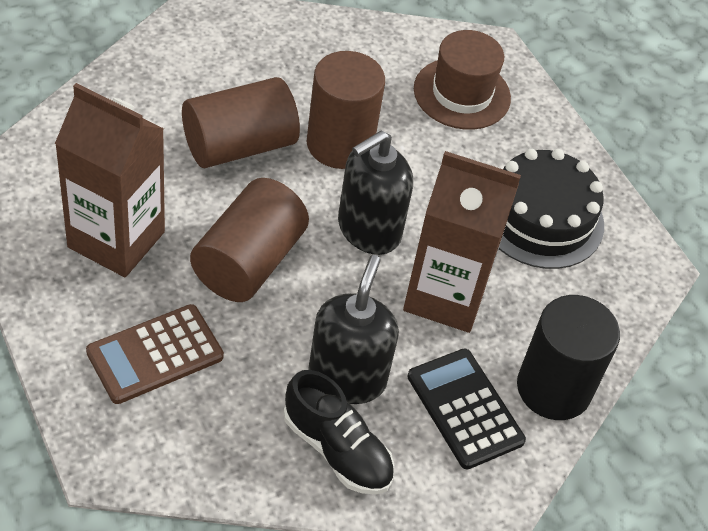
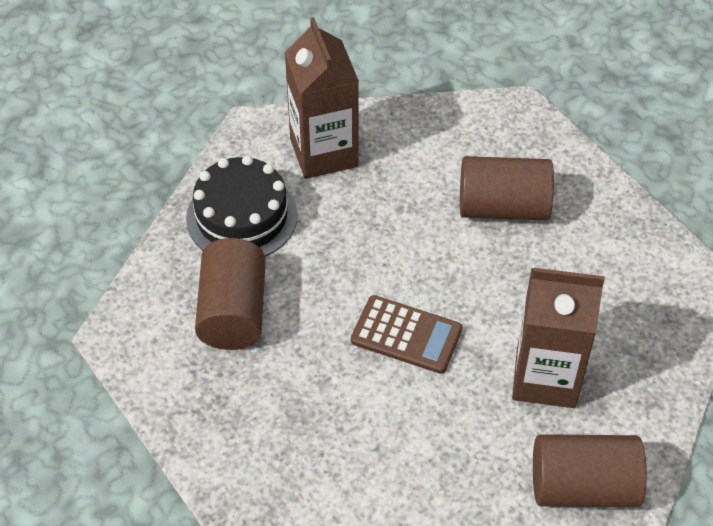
black calculator: 1 -> 0
black cylinder: 1 -> 0
black shoe: 1 -> 0
black soap dispenser: 2 -> 0
brown hat: 1 -> 0

